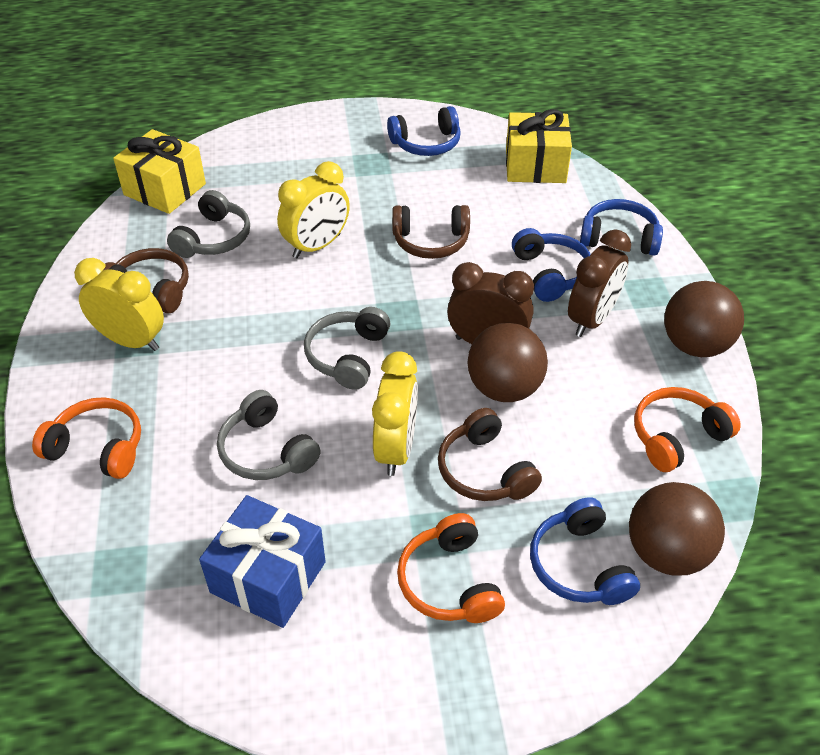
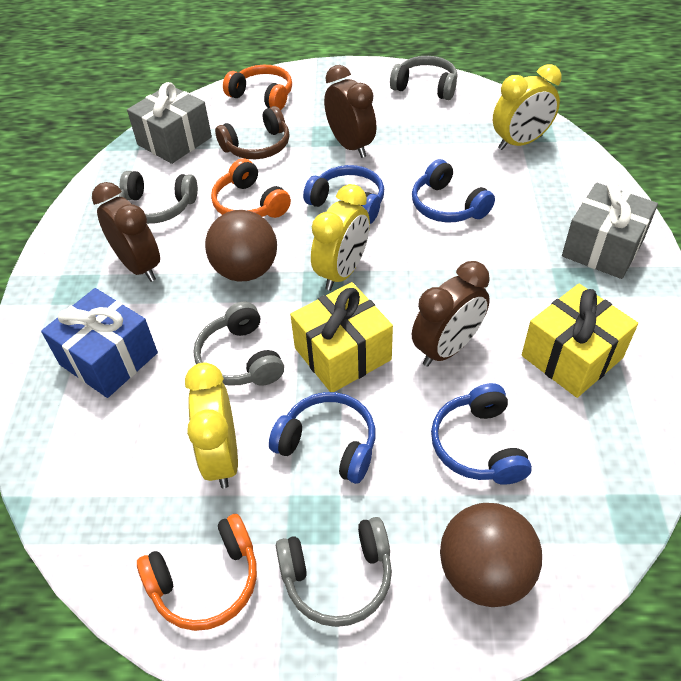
brown ball: 3 -> 2
brown clock: 2 -> 3
brown headphones: 3 -> 1
grey gift: 0 -> 2
grey headphones: 3 -> 4

